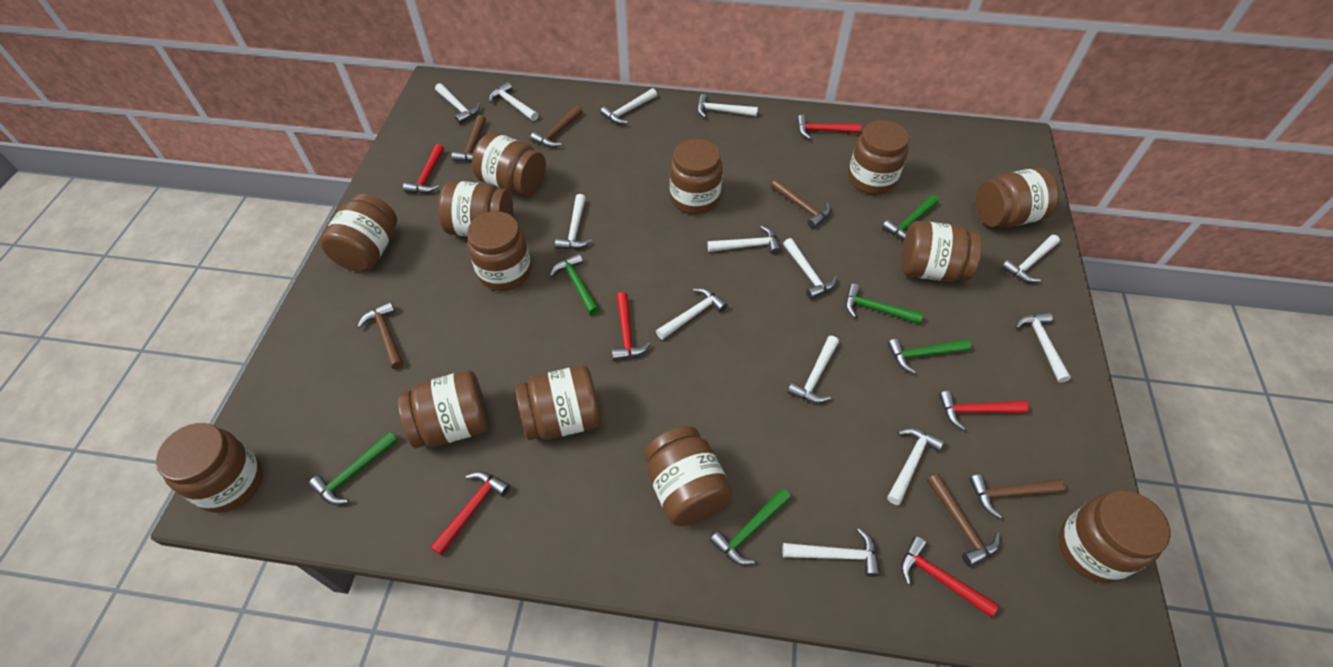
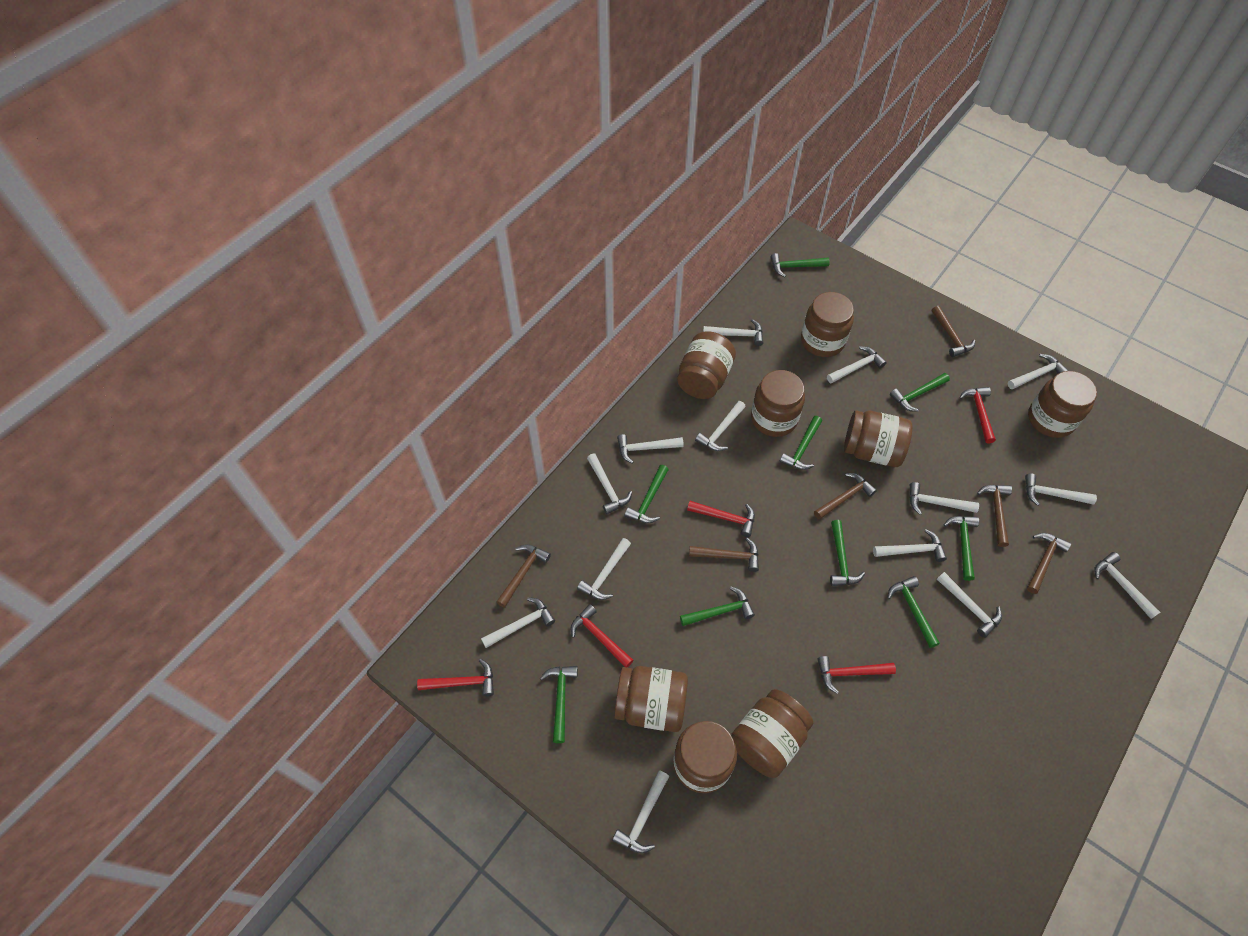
brown jar: 13 -> 8
green hammer: 6 -> 9
red hammer: 6 -> 5
white hammer: 13 -> 14

